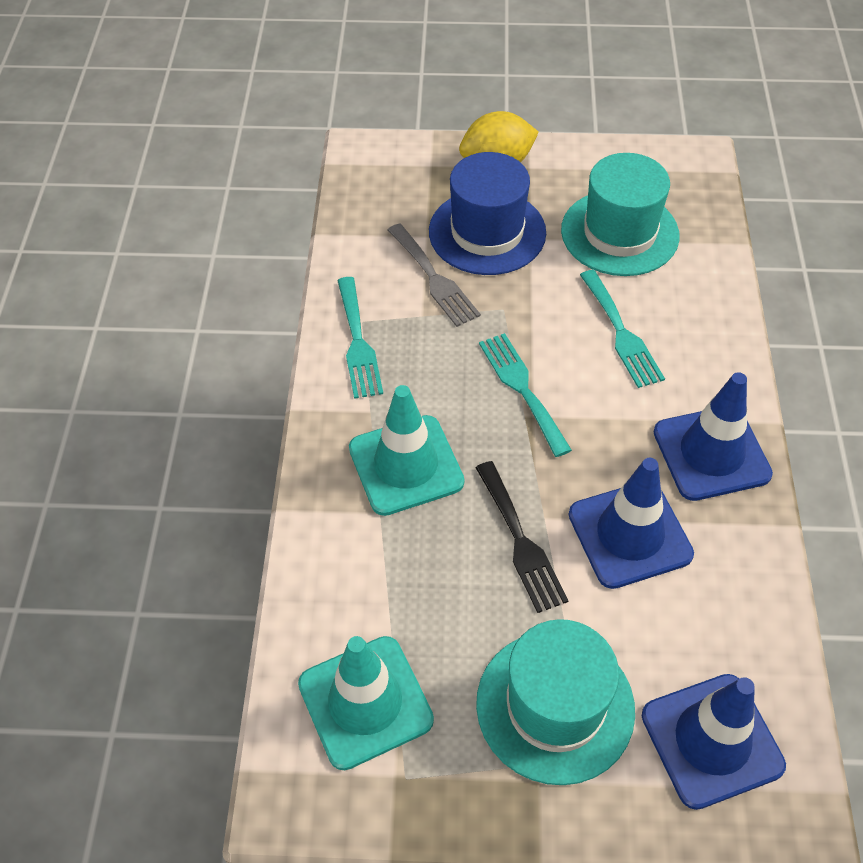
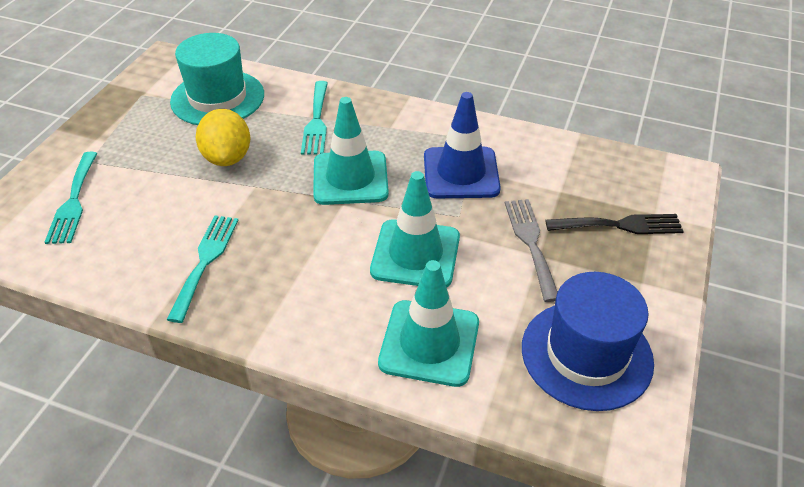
blue traffic cone: 3 -> 1
turquoise hat: 2 -> 1
turquoise traffic cone: 2 -> 3

